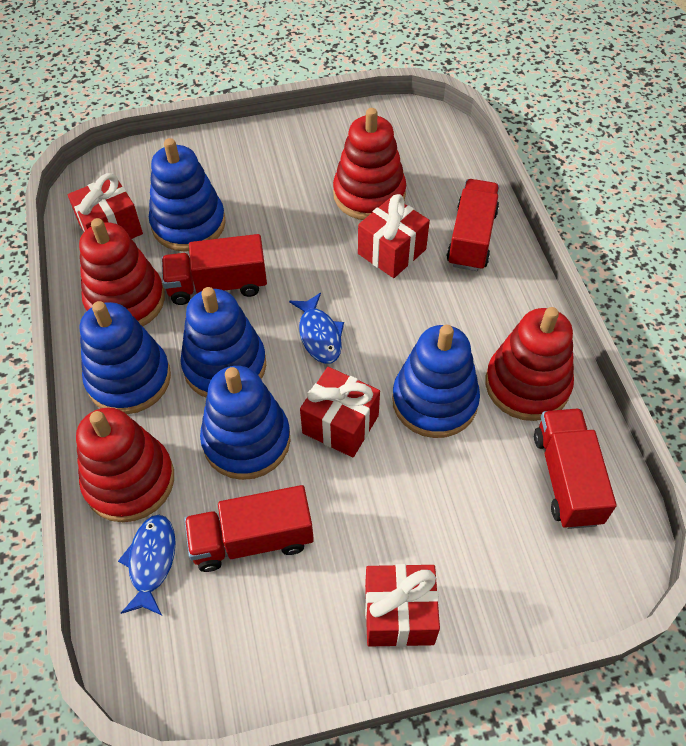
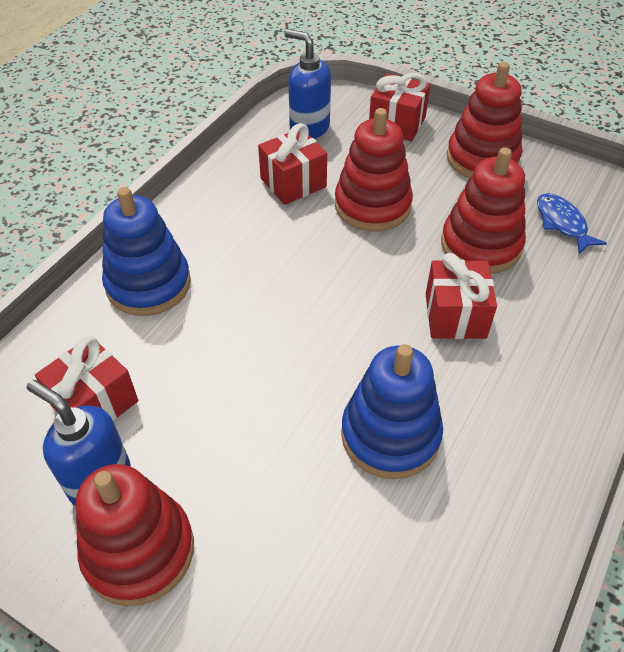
blue fish: 2 -> 1
blue soap dispenser: 0 -> 2
blue stacking toy: 5 -> 2
red truck: 4 -> 0

